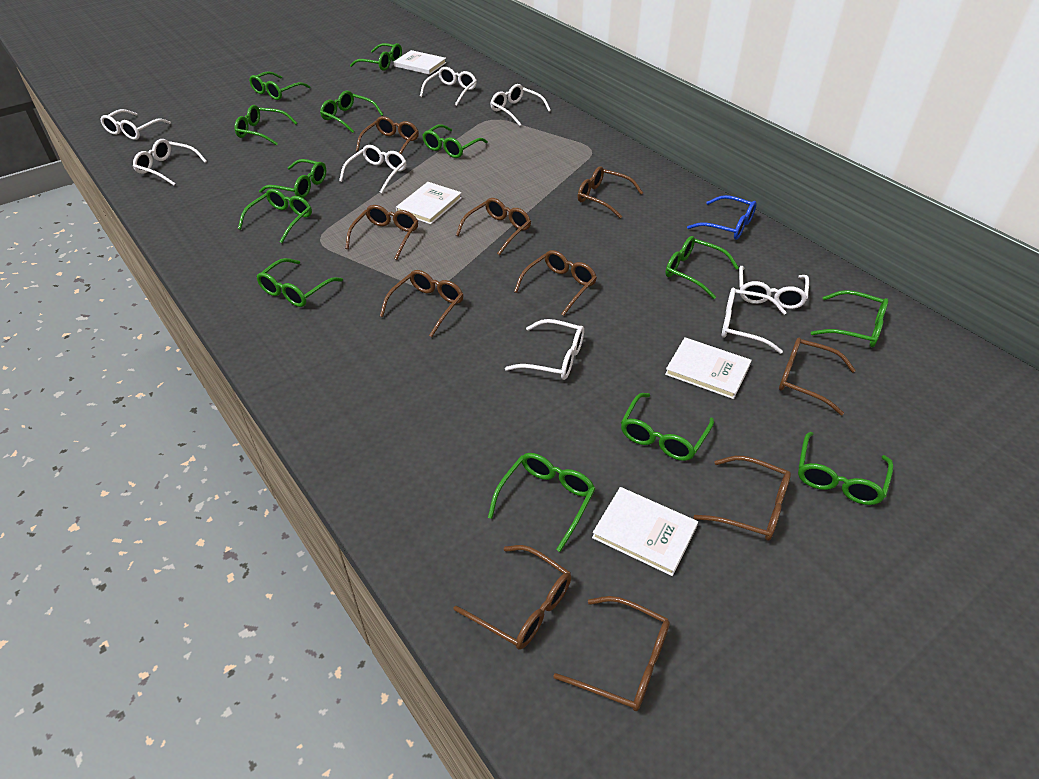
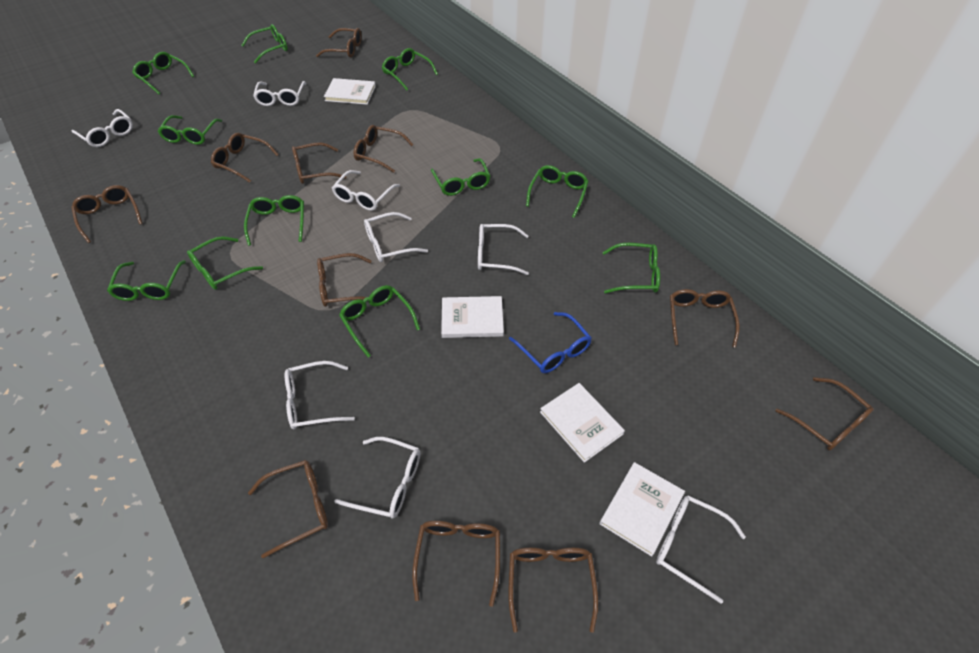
brown glasses: 10 -> 11
green glasses: 13 -> 11

